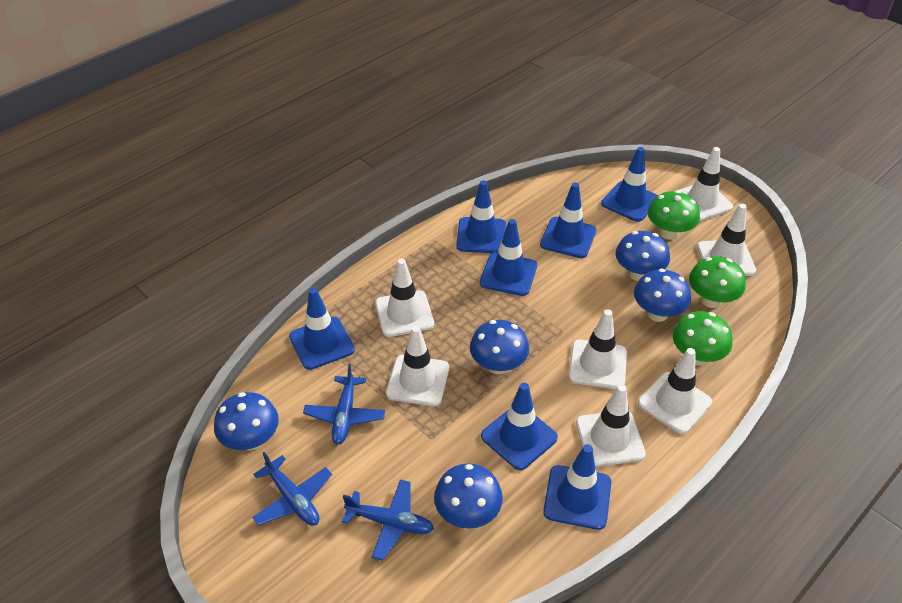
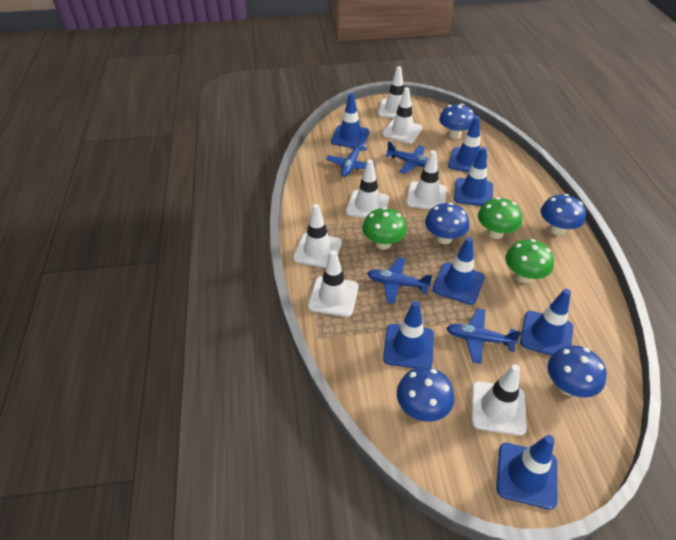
blue plane: 3 -> 4

